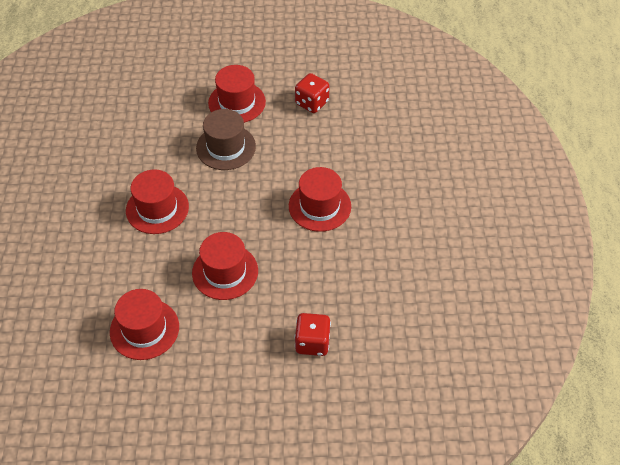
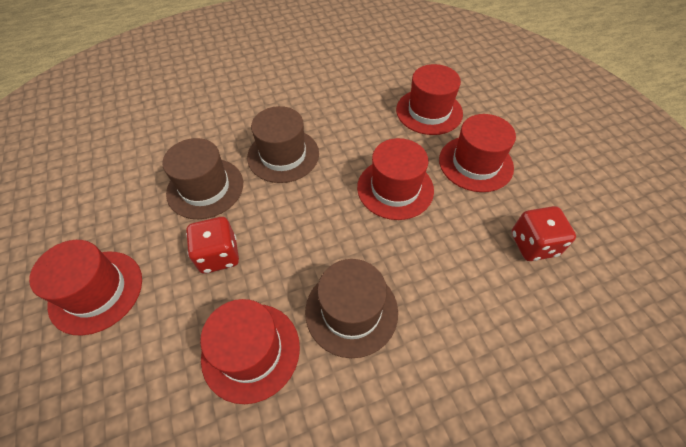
brown hat: 1 -> 3

